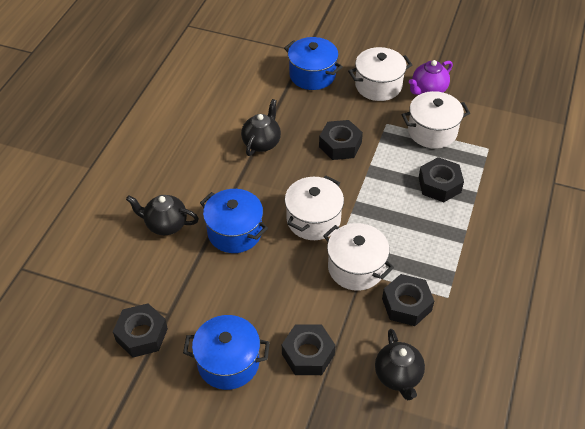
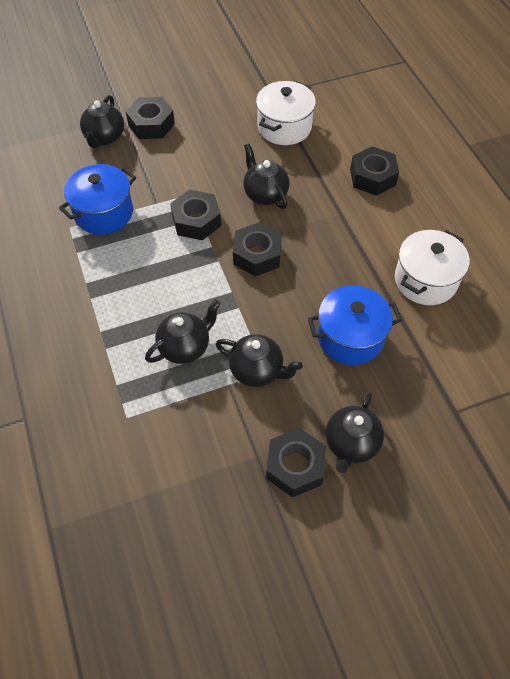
black teapot: 3 -> 5
blue pot: 3 -> 2
purple teapot: 1 -> 0
white pot: 4 -> 2

